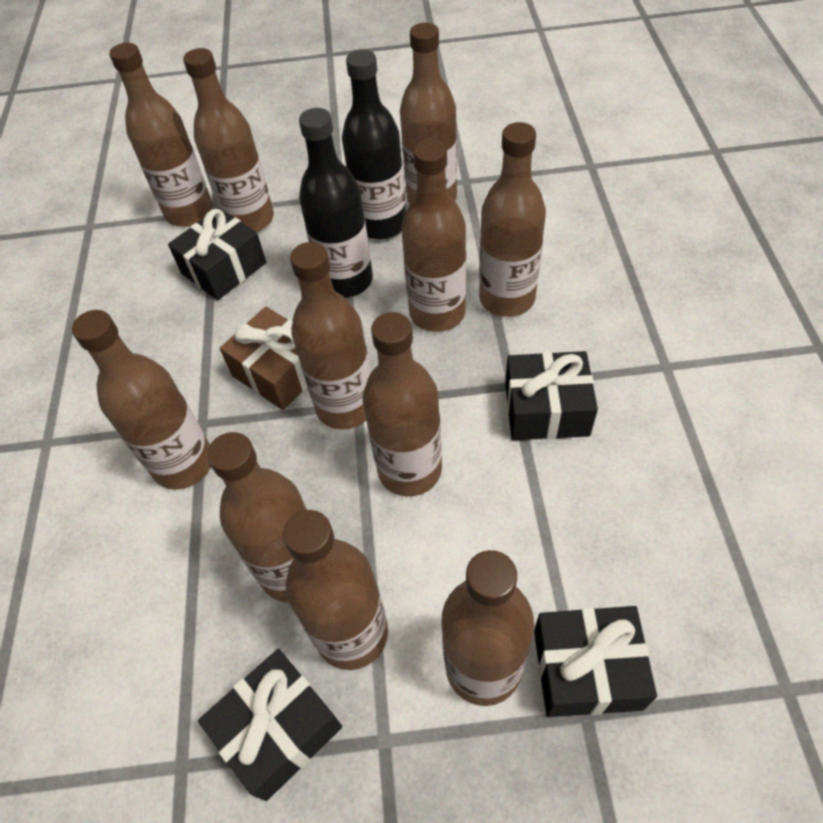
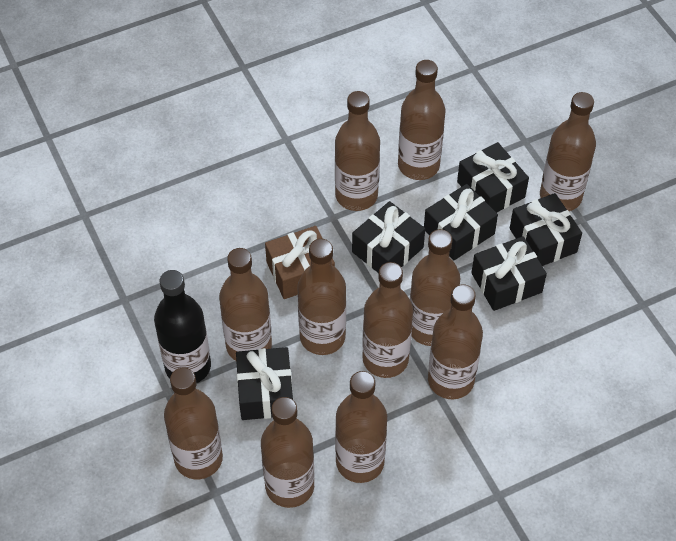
black bottle: 2 -> 1
black gift: 4 -> 6

